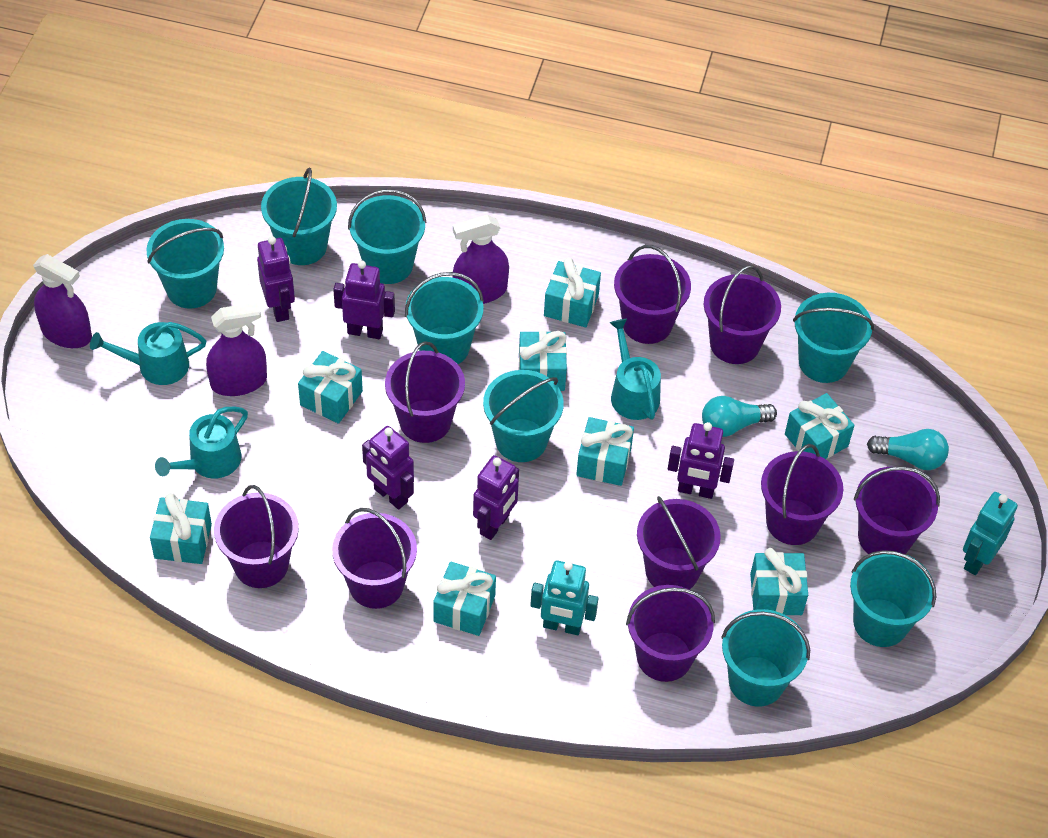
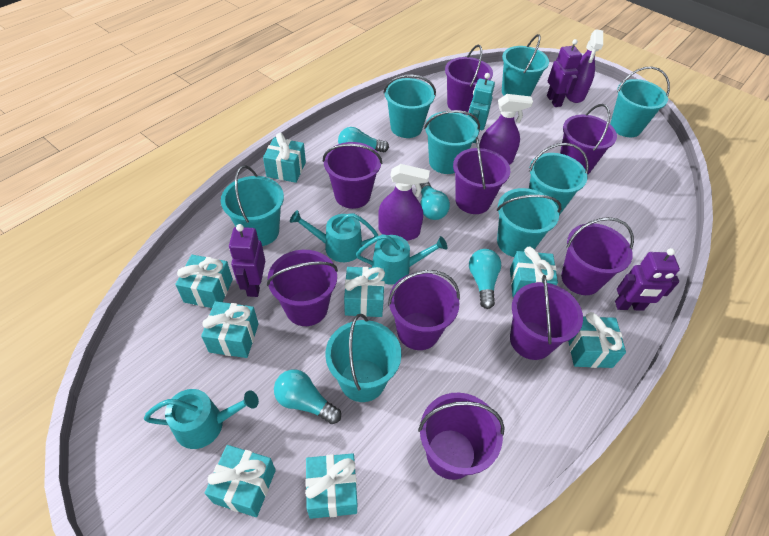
purple robot: 5 -> 3
turquoise light bulb: 2 -> 4
turquoise robot: 2 -> 1

